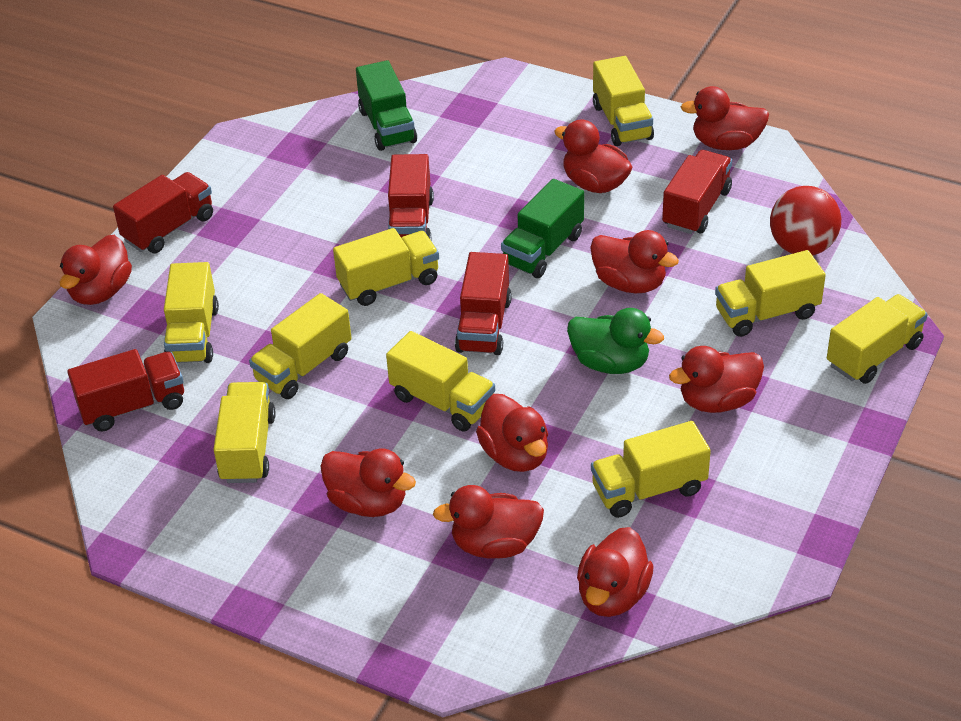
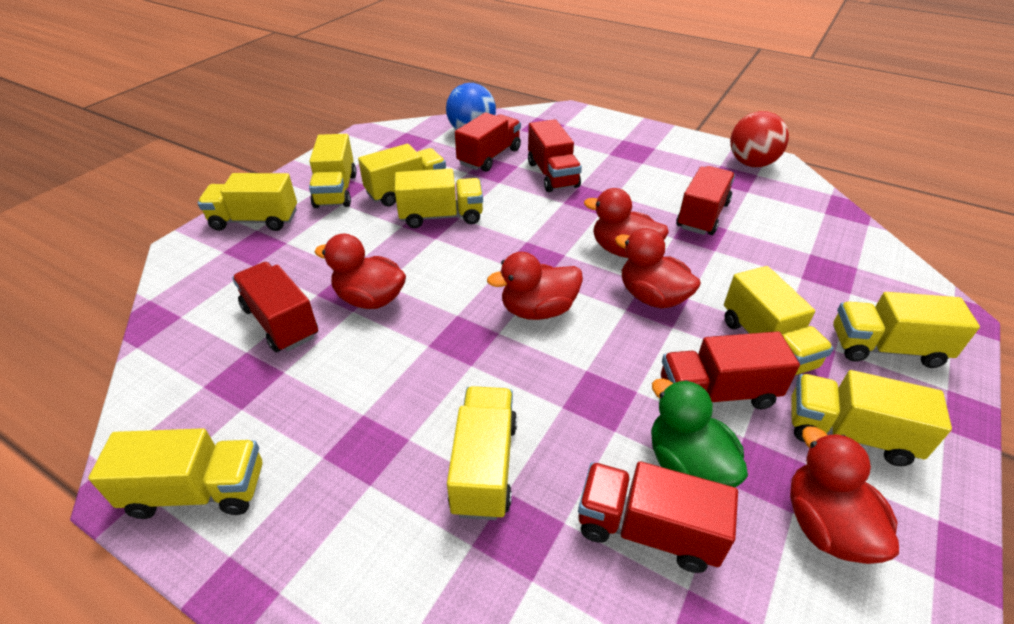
blue ball: 0 -> 1
green truck: 2 -> 0
red duck: 9 -> 5
red truck: 5 -> 6

